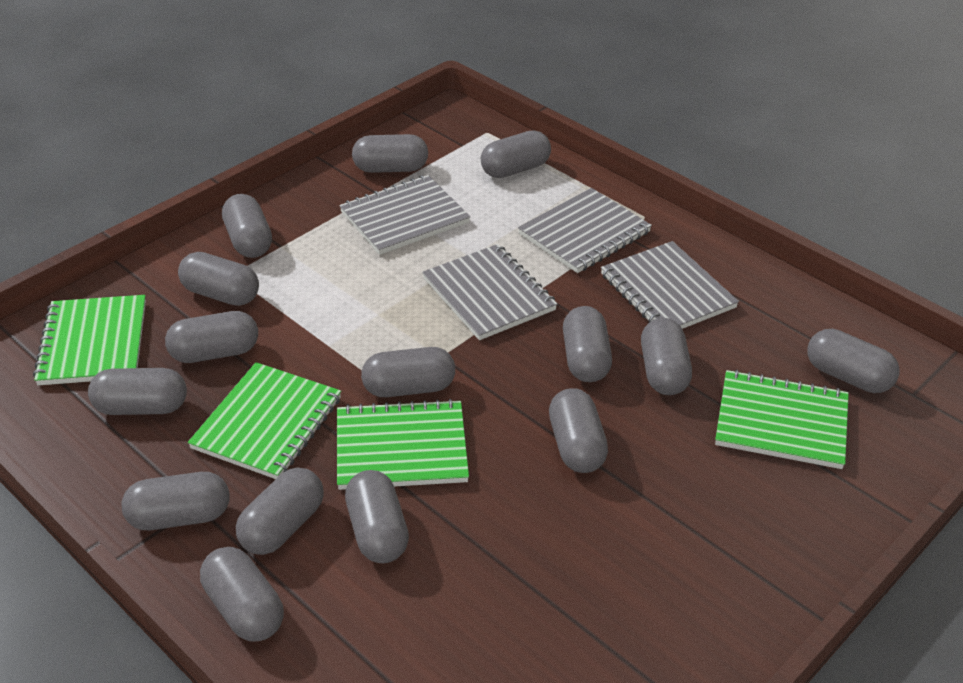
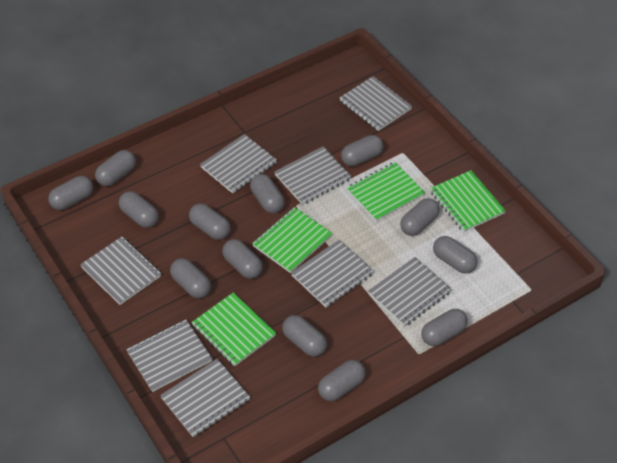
grey capsule: 15 -> 13
grey notebook: 4 -> 8

